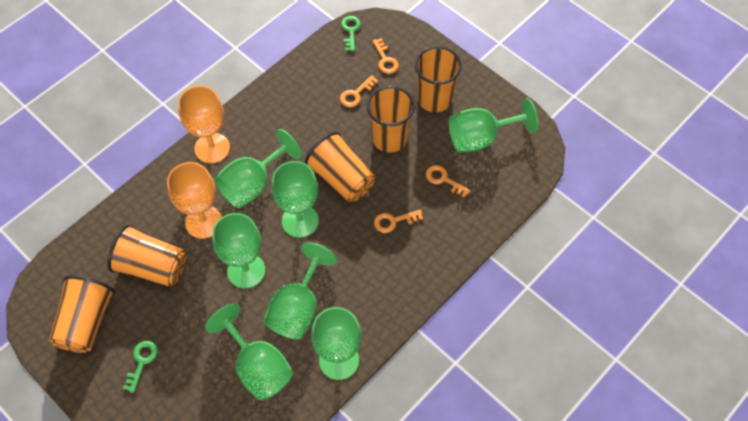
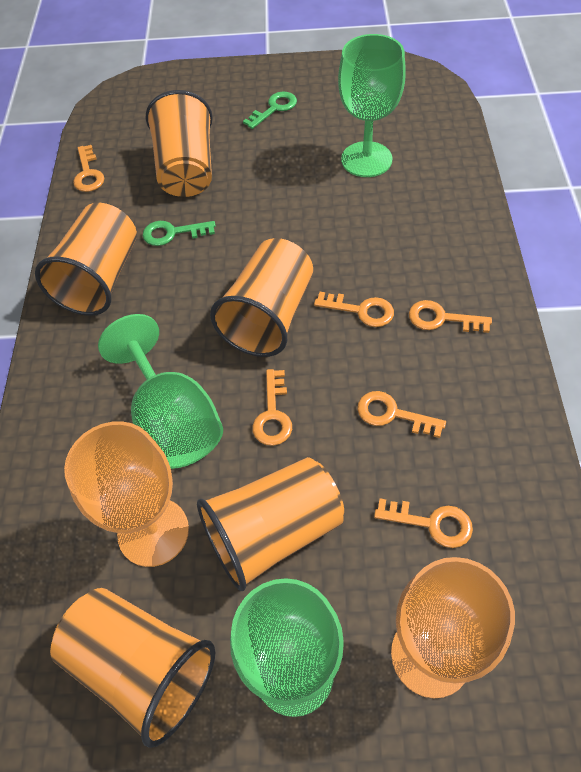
green goblet: 7 -> 3
orange key: 4 -> 6

